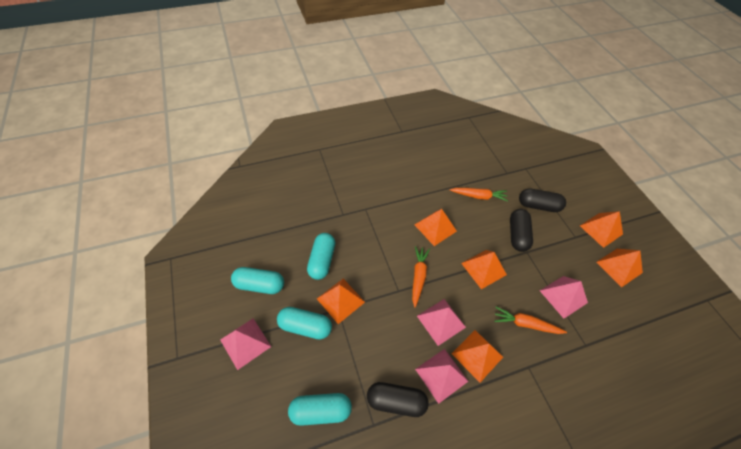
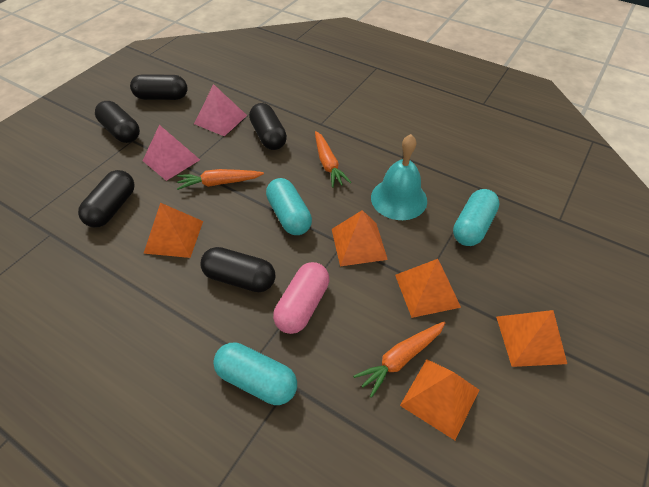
black capsule: 3 -> 5
orange pyramid: 6 -> 5
pink capsule: 0 -> 1
pink pyramid: 4 -> 2
turquoise bell: 0 -> 1
turquoise capsule: 4 -> 3

